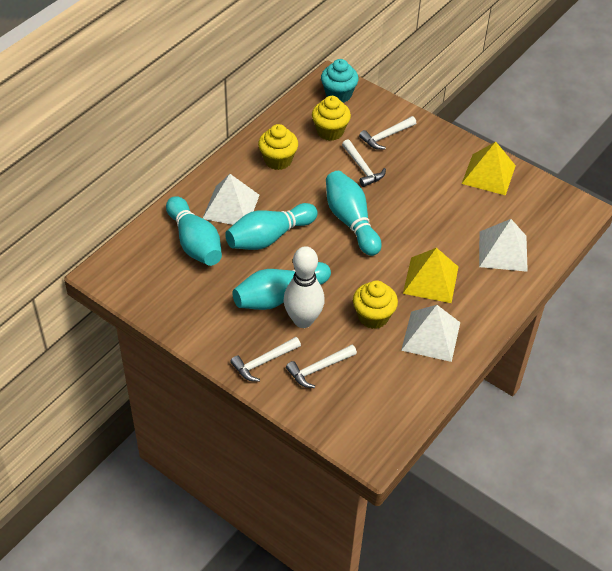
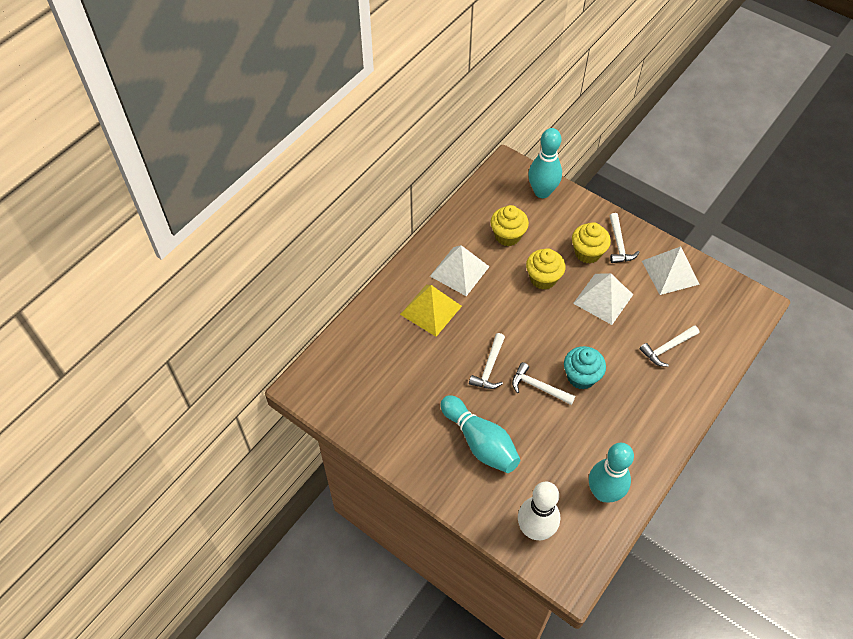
turquoise bowling pin: 4 -> 3
yellow pyramid: 2 -> 1

